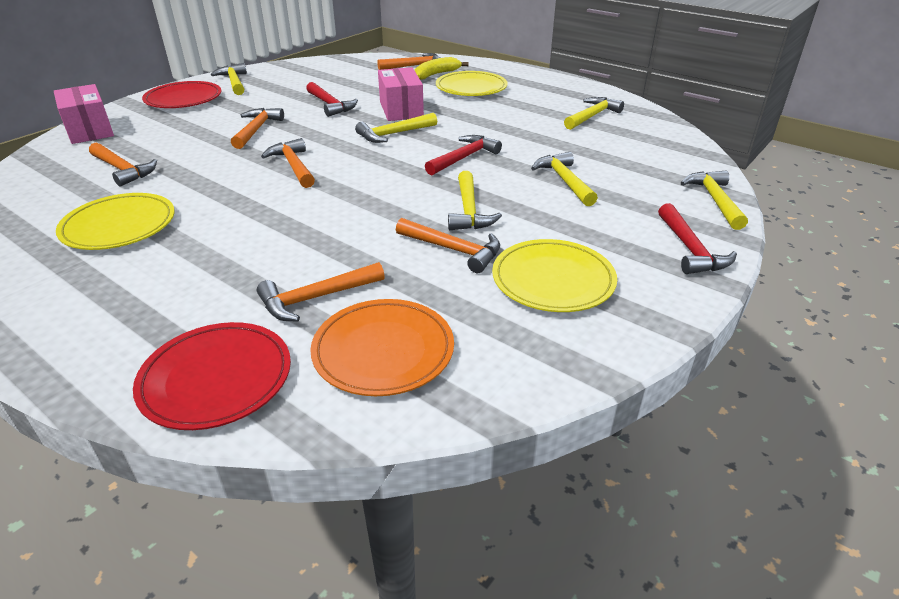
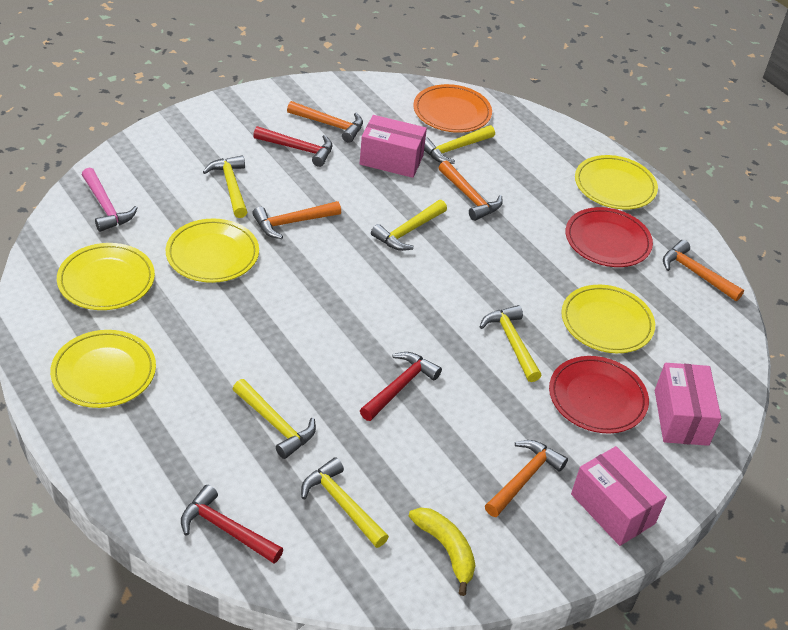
orange hammer: 6 -> 5
pink box: 2 -> 3
pink hammer: 0 -> 1
yellow plate: 3 -> 5

